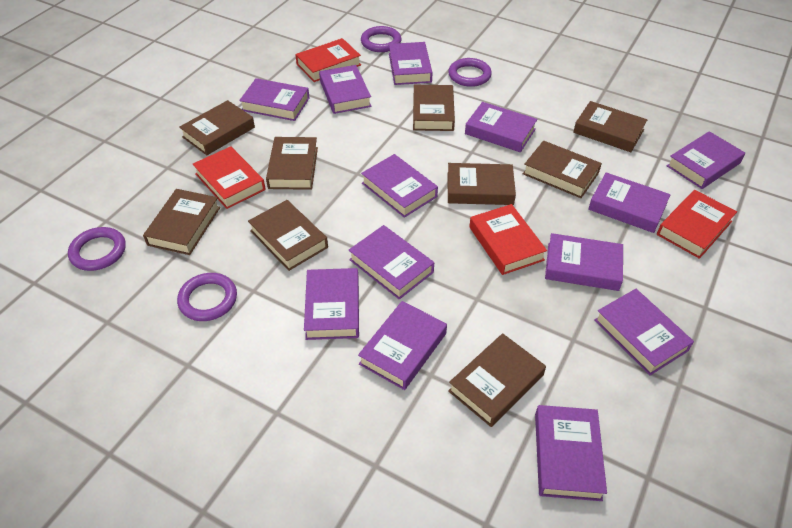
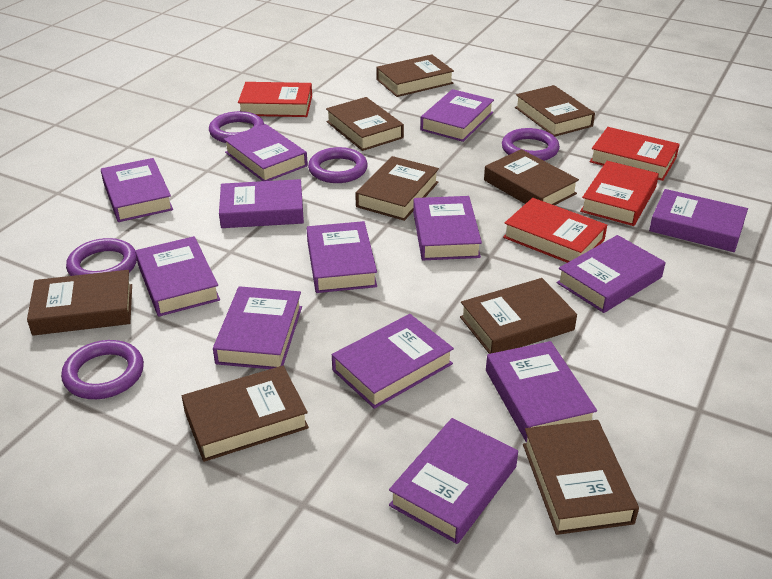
purple ring: 4 -> 5

